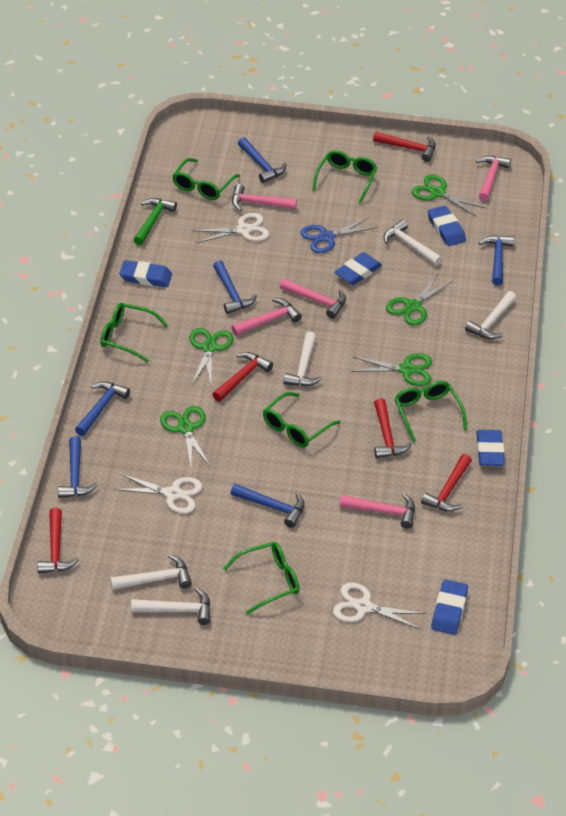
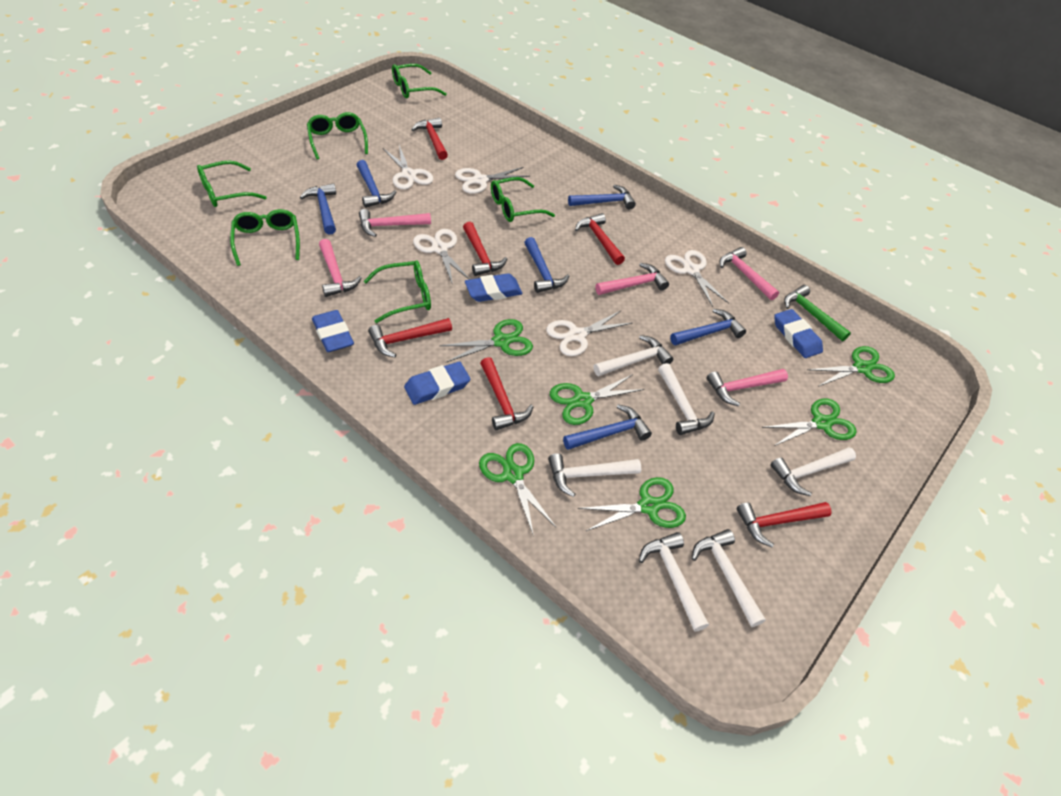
blue eraser: 5 -> 4
blue scissors: 1 -> 0
green scissors: 5 -> 6
red hammer: 5 -> 6
white hammer: 5 -> 6
white scissors: 3 -> 5

